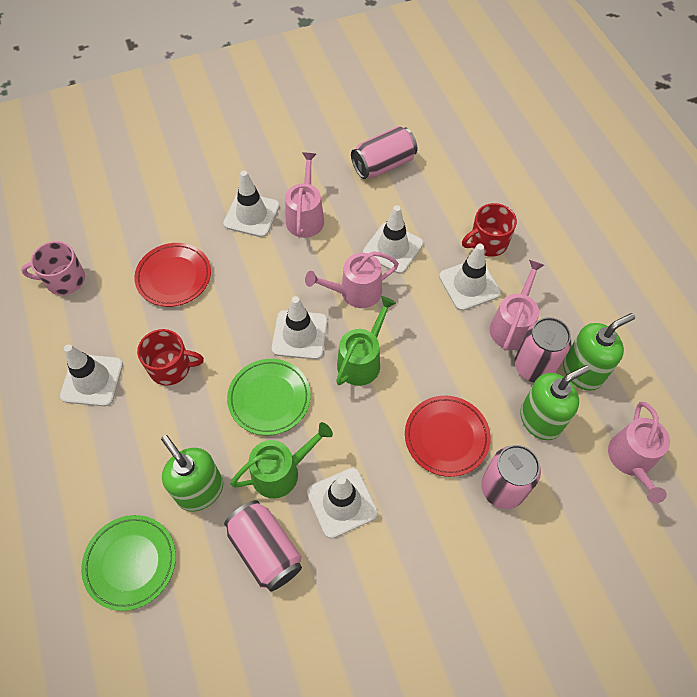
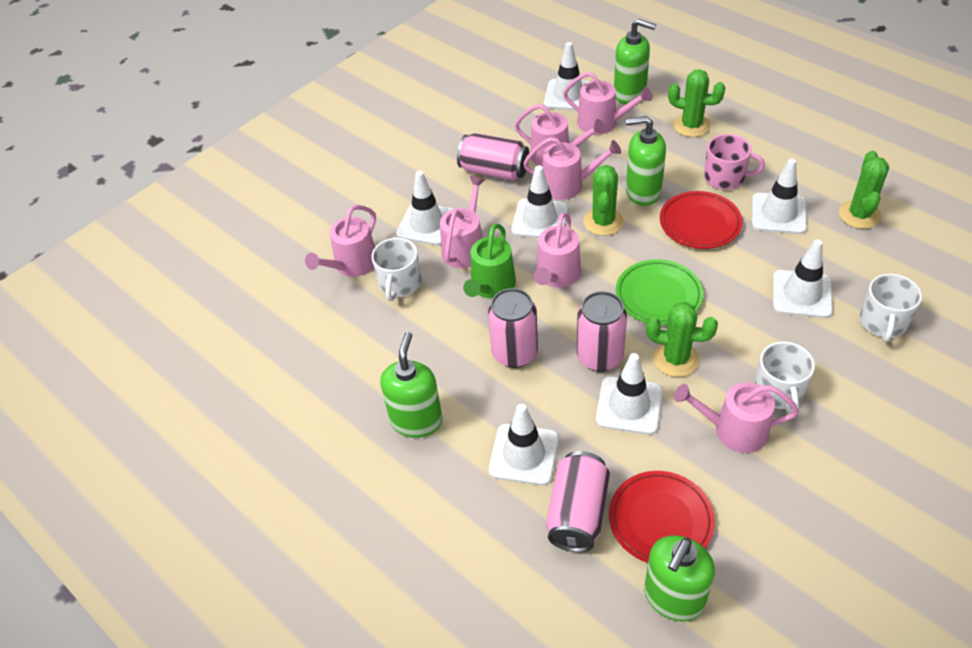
green cactus: 0 -> 4
green plate: 2 -> 1
green soap dispenser: 3 -> 4
green watering can: 2 -> 1
pink watering can: 4 -> 7
red mug: 2 -> 0
white mug: 0 -> 3
white traffic cone: 6 -> 7

